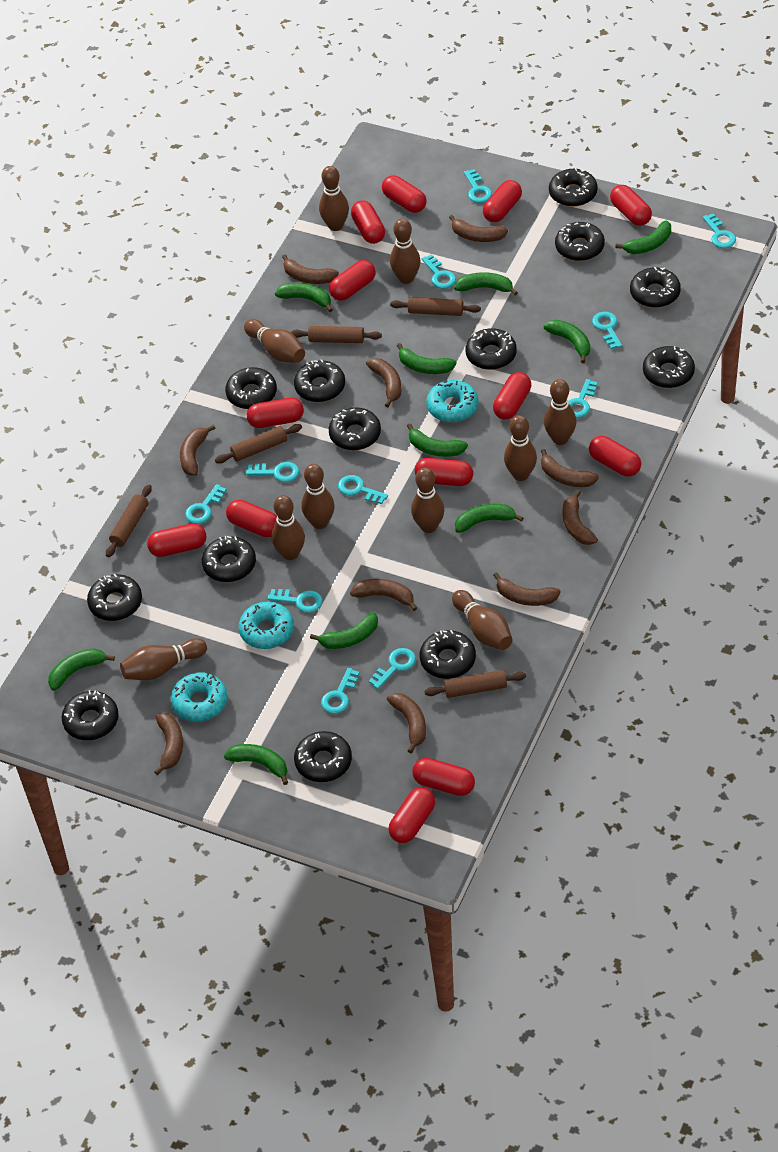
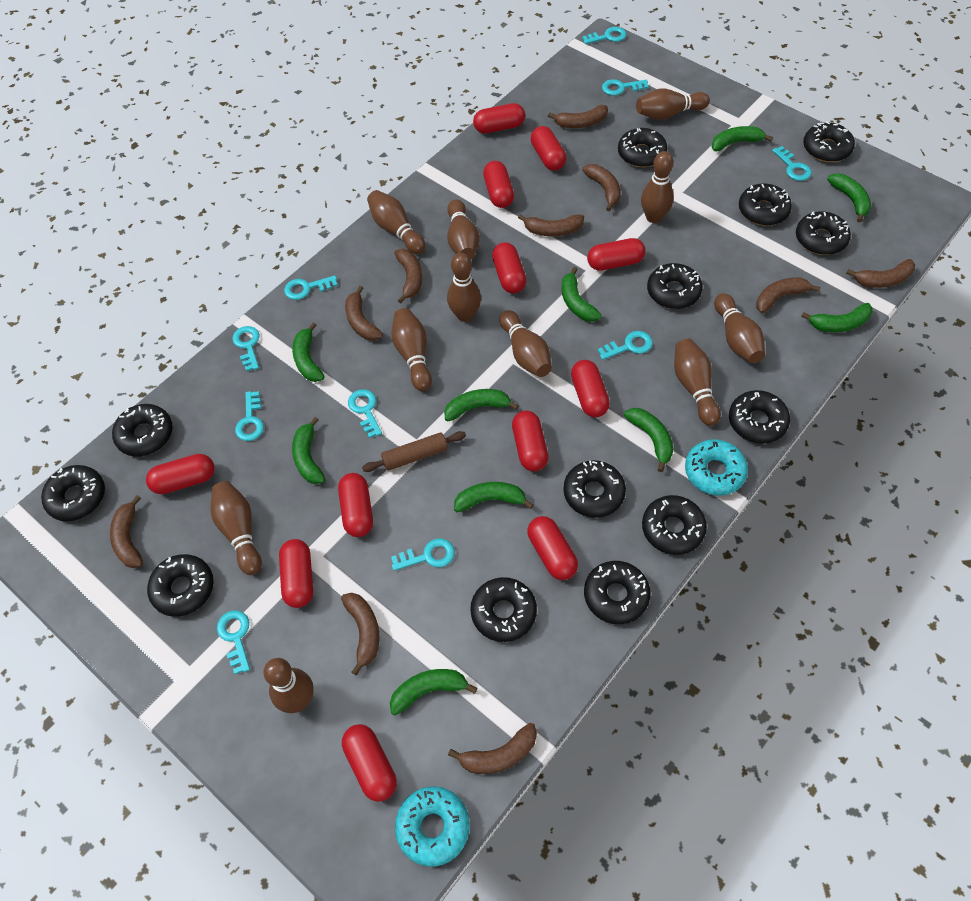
brown bowling pin: 10 -> 11
brown rolling pin: 5 -> 1
red capsule: 13 -> 12
turquoise donut: 3 -> 2
turquoise key: 11 -> 10

